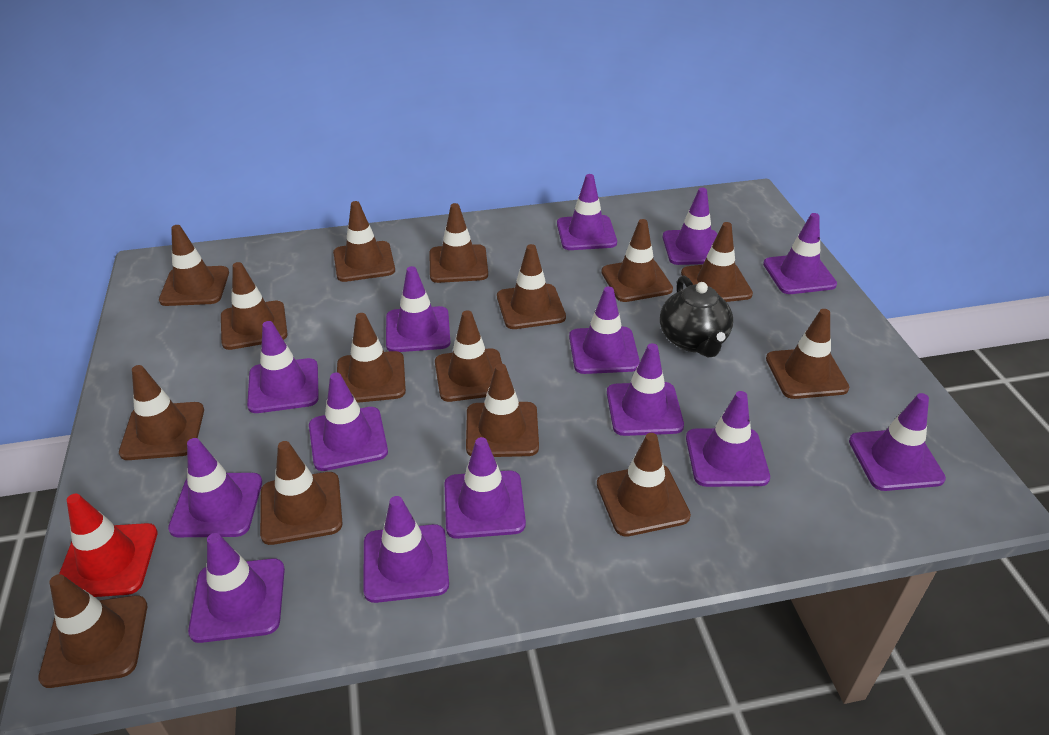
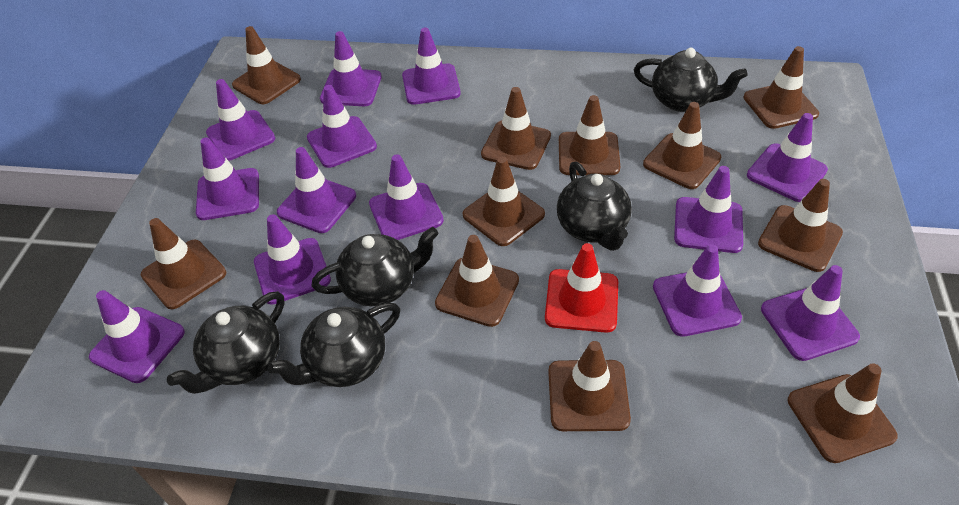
black teapot: 1 -> 5
brown traffic cone: 15 -> 11
purple traffic cone: 14 -> 13

